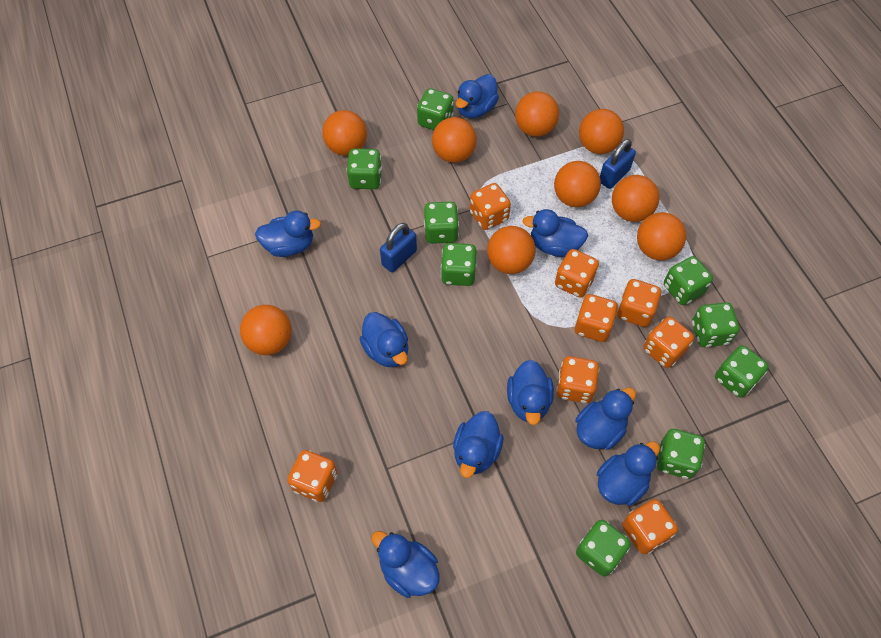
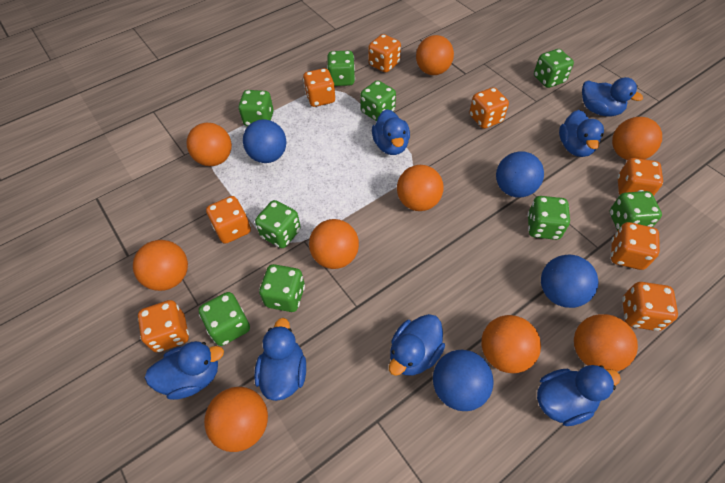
blue ball: 0 -> 4
blue duck: 9 -> 7
blue padlock: 2 -> 0

